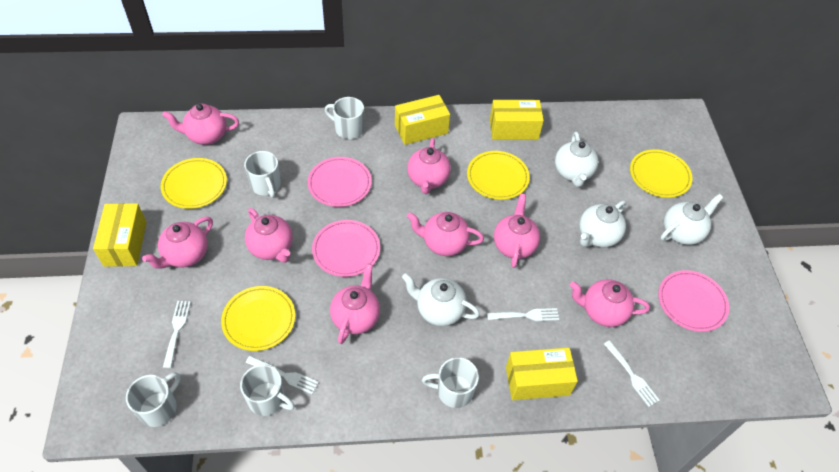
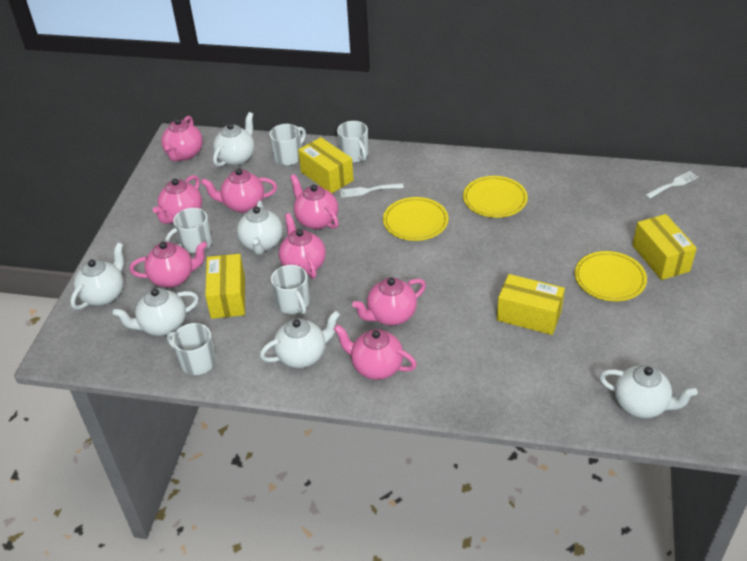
pink plate: 3 -> 0
white fork: 4 -> 2
white teapot: 4 -> 6
yellow plate: 4 -> 3

